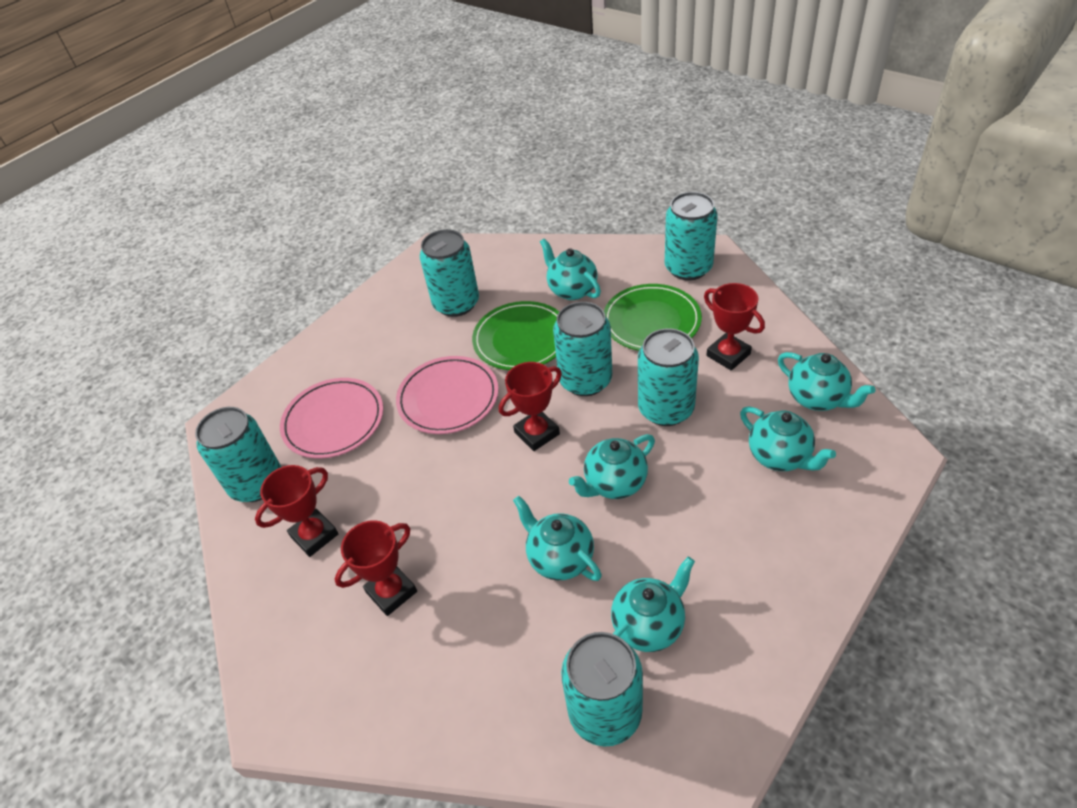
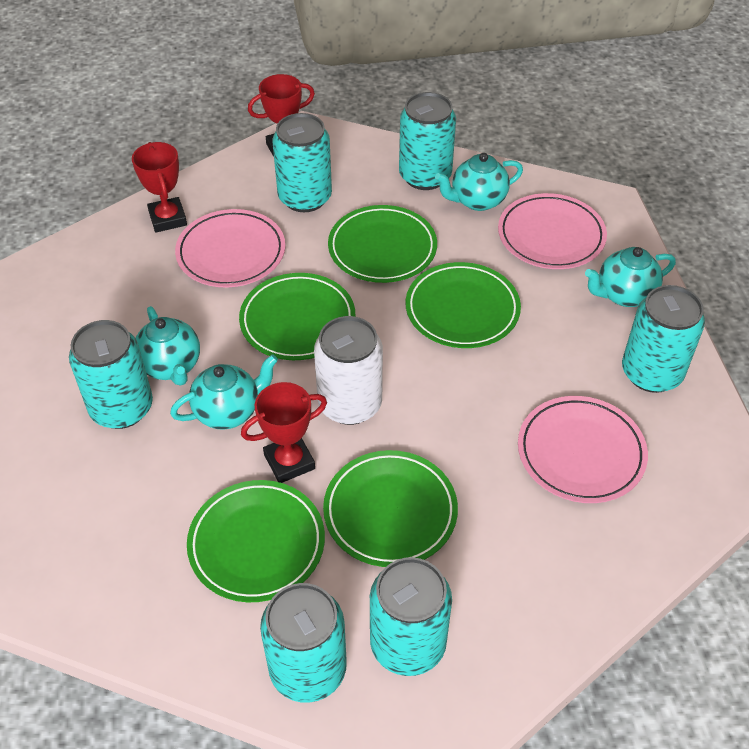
green plate: 2 -> 5
pink plate: 2 -> 3
red trophy: 4 -> 3
turquoise teapot: 6 -> 4
white can: 0 -> 1

